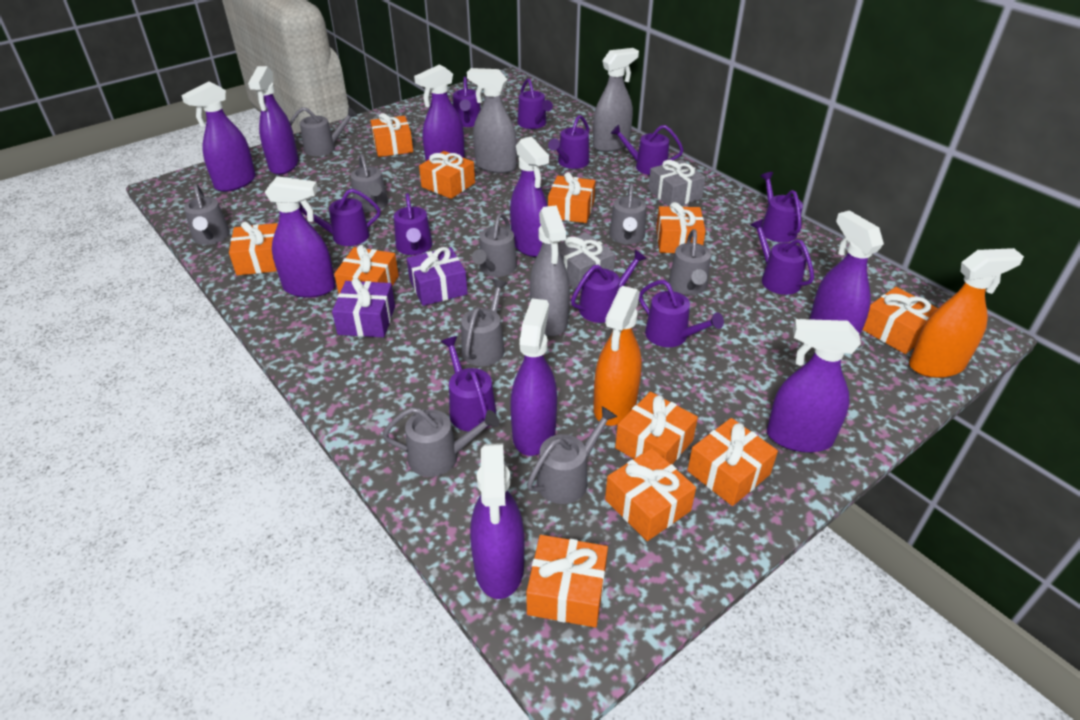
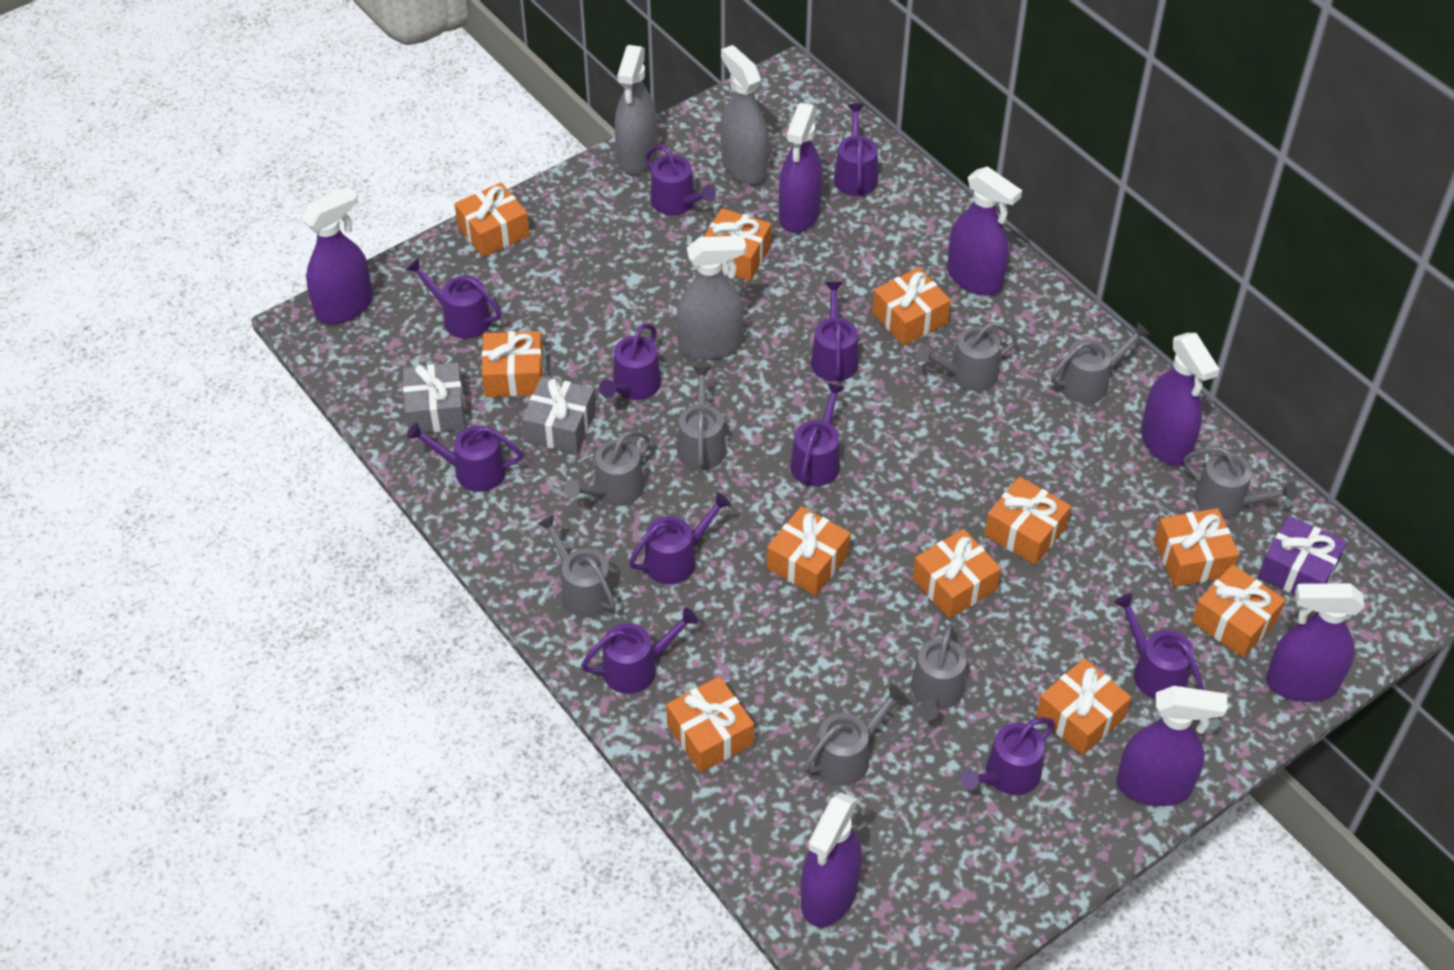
grey watering can: 9 -> 8
orange spray bottle: 2 -> 0
purple gift: 2 -> 1
purple spray bottle: 9 -> 7

